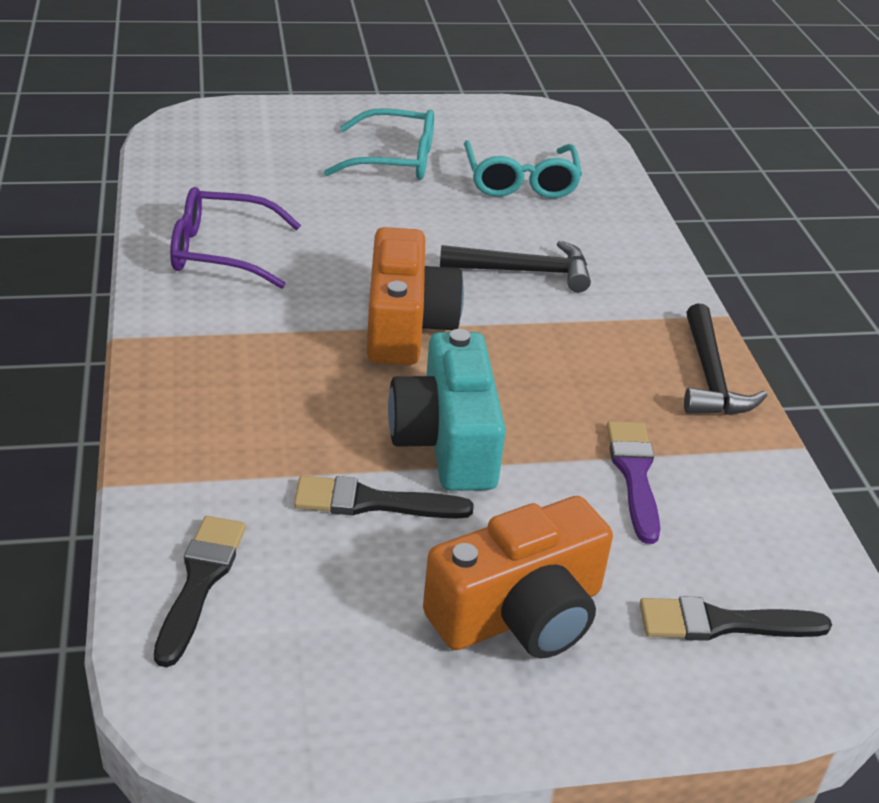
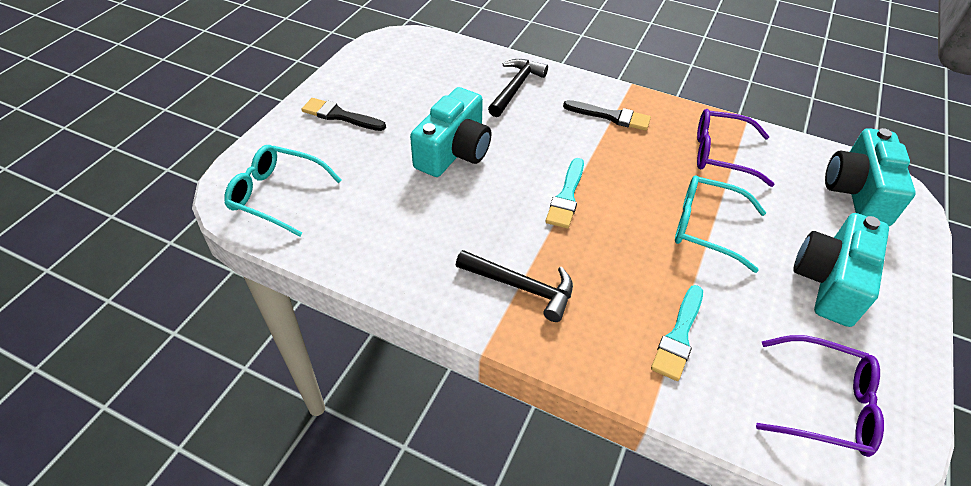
black brush: 3 -> 2
orange camera: 2 -> 0
purple brush: 1 -> 0
purple glasses: 1 -> 2
turquoise brush: 0 -> 2
turquoise camera: 1 -> 3

